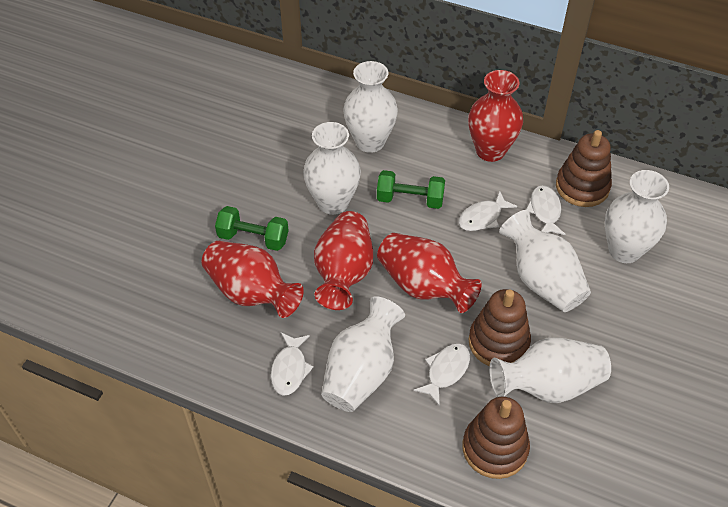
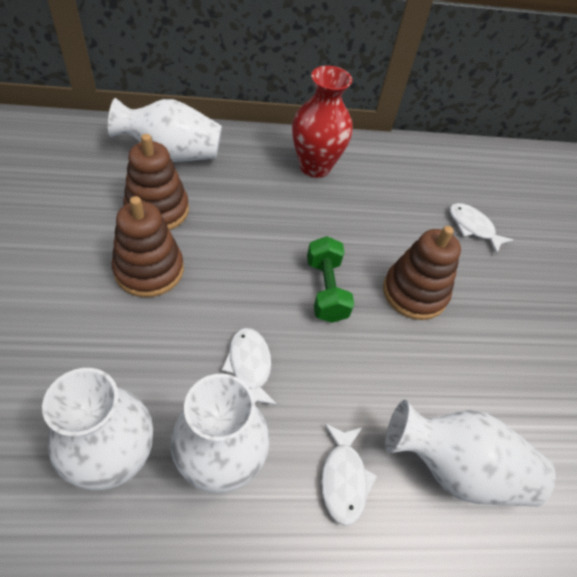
green dumbbell: 2 -> 1
red vase: 4 -> 1
white fish: 4 -> 3
white vase: 6 -> 4

